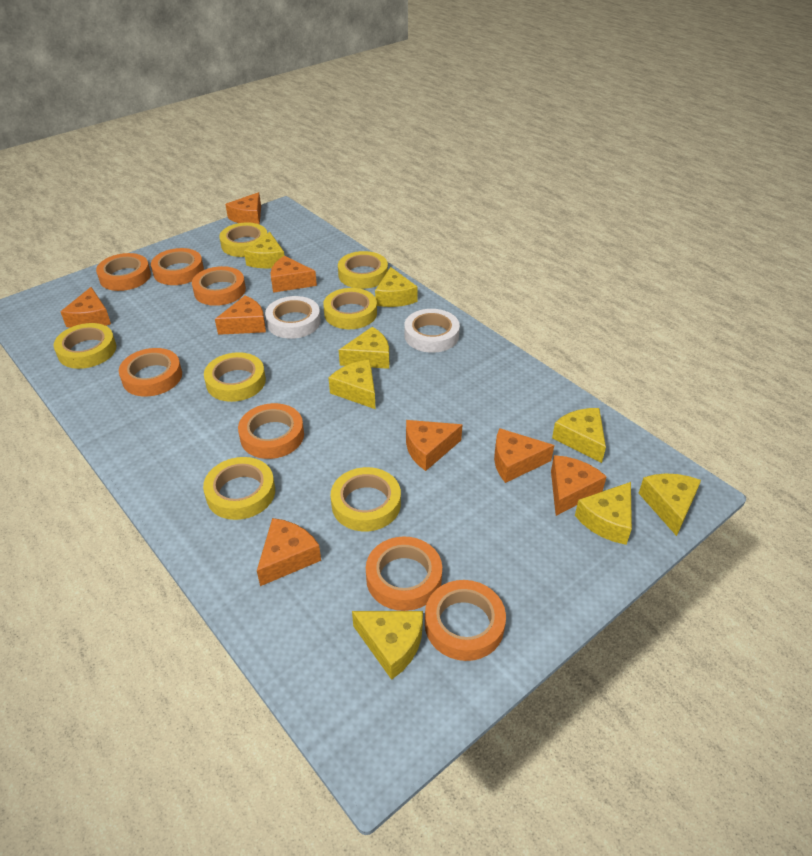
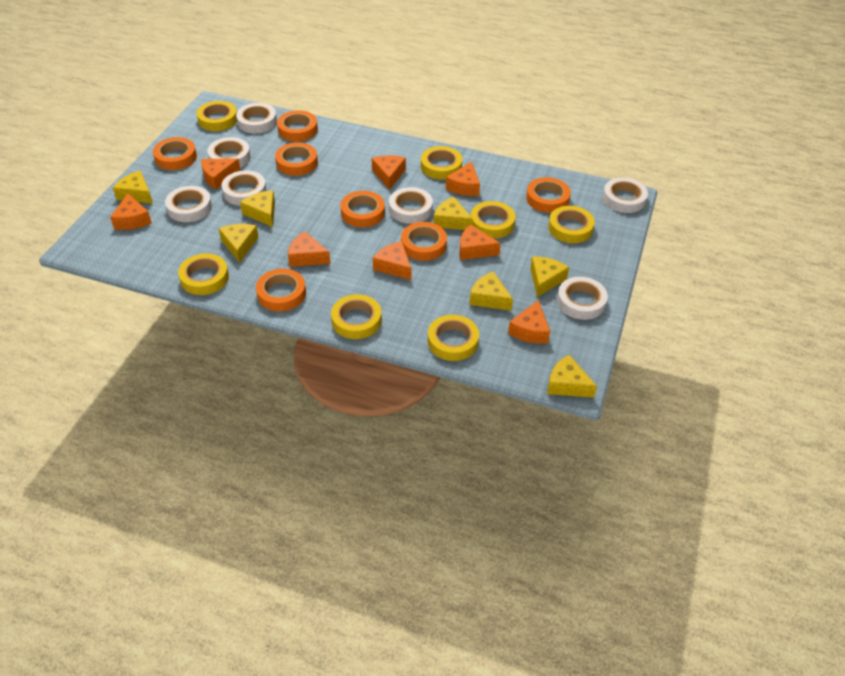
white tape: 2 -> 7
yellow cheese: 8 -> 7

